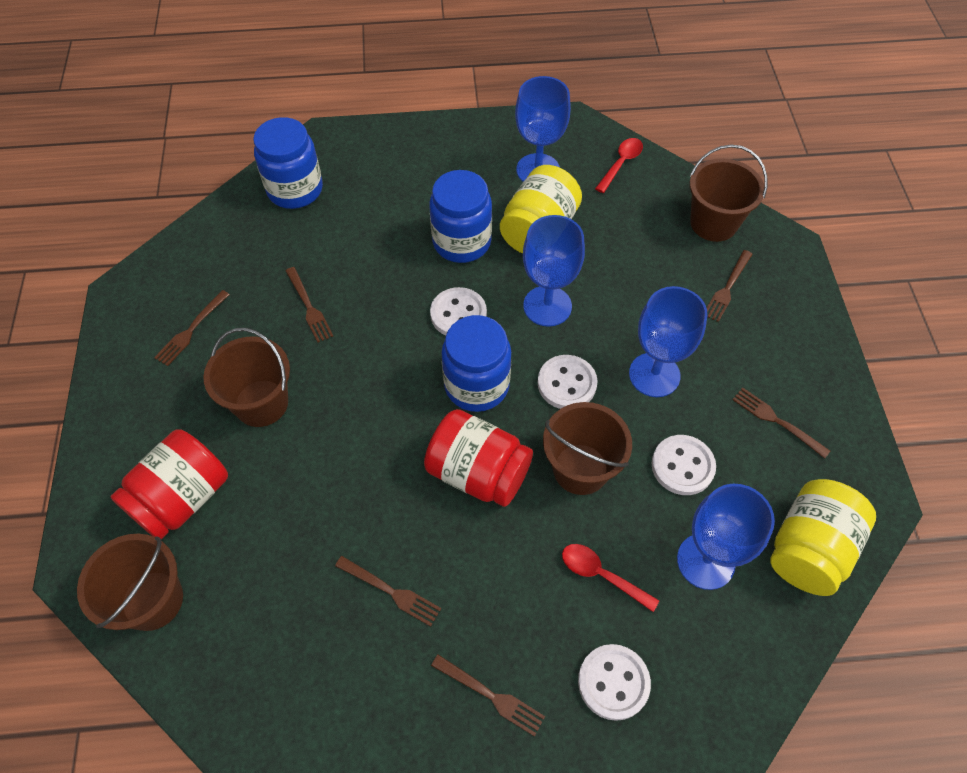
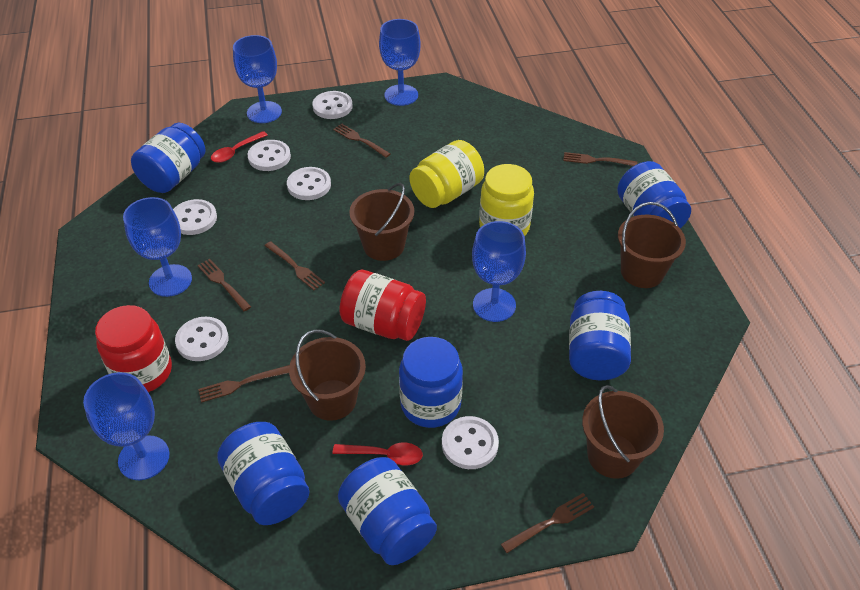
blue goblet: 4 -> 5
blue jar: 3 -> 6
white button: 4 -> 6

